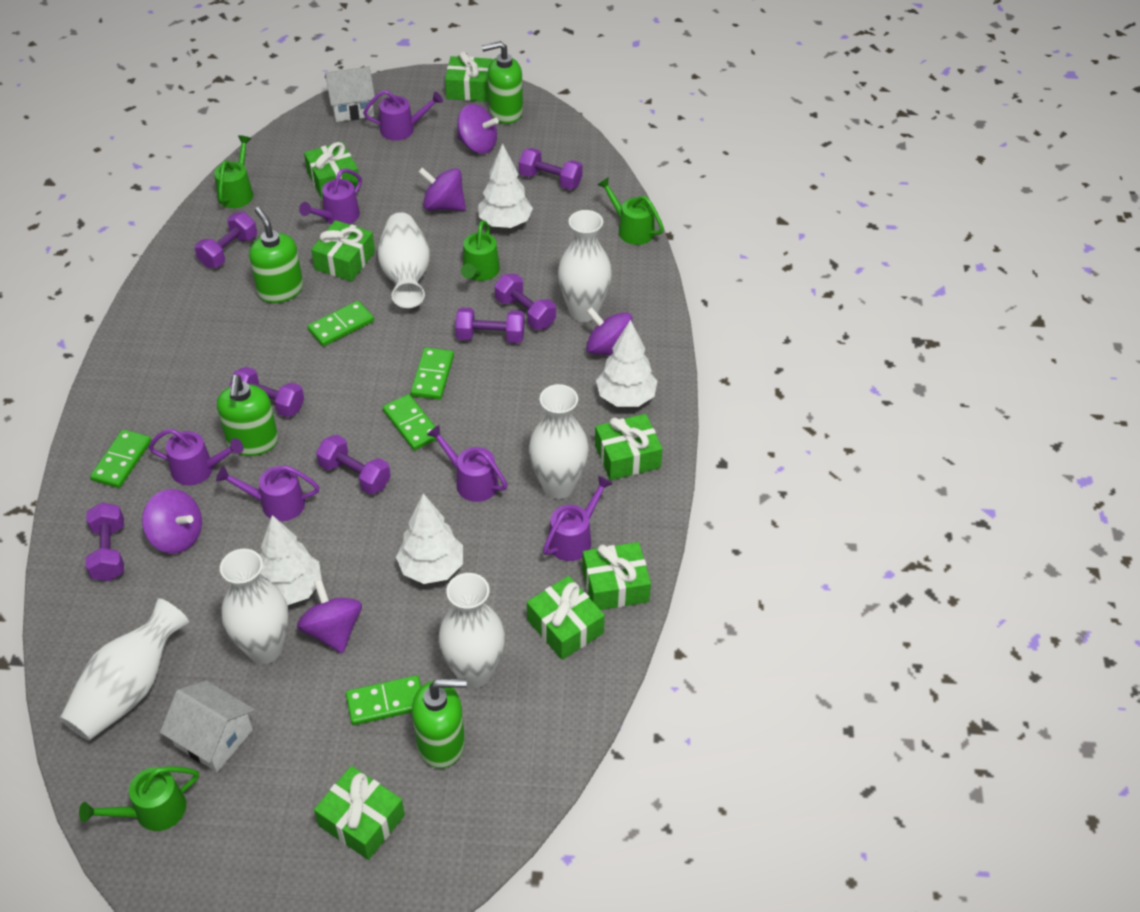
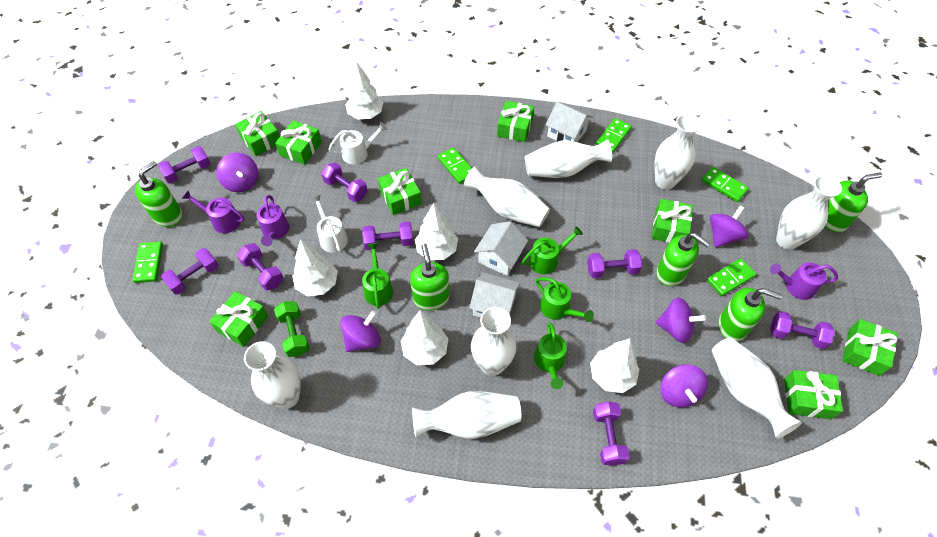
green dumbbell: 0 -> 1
green gift: 7 -> 8
green soap dispenser: 4 -> 5
purple dumbbell: 7 -> 8
purple watering can: 6 -> 3
white house: 2 -> 3
white tree: 4 -> 5
white vase: 6 -> 8
white watering can: 0 -> 2

